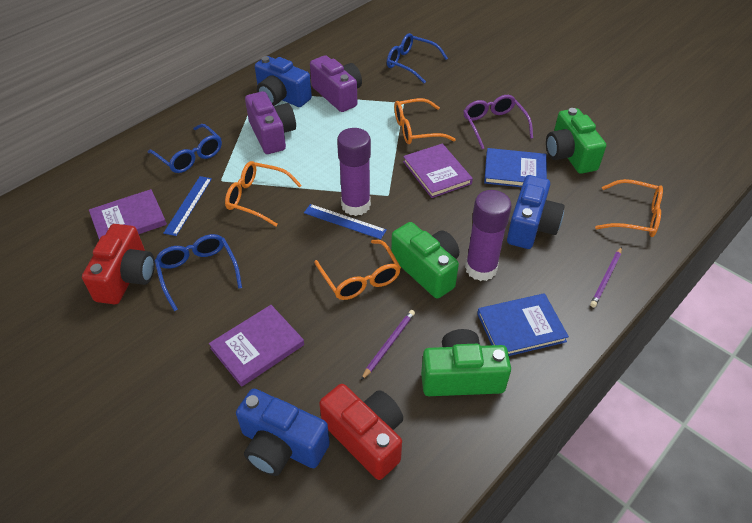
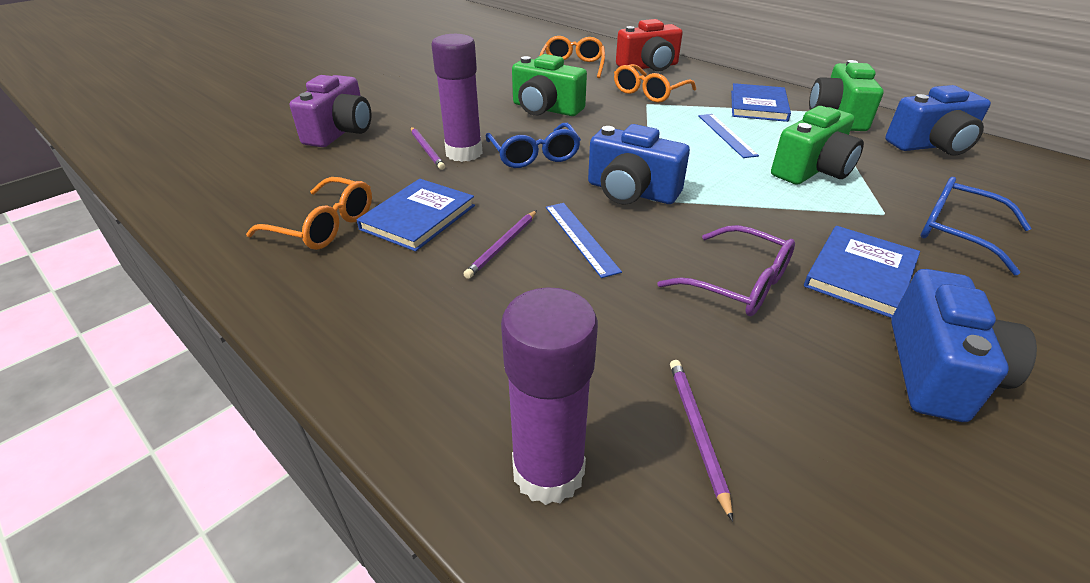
blue book: 2 -> 3
blue glasses: 3 -> 2
orange glasses: 4 -> 3
purple book: 3 -> 0
purple camera: 2 -> 1
purple pencil: 2 -> 3
red camera: 2 -> 1

